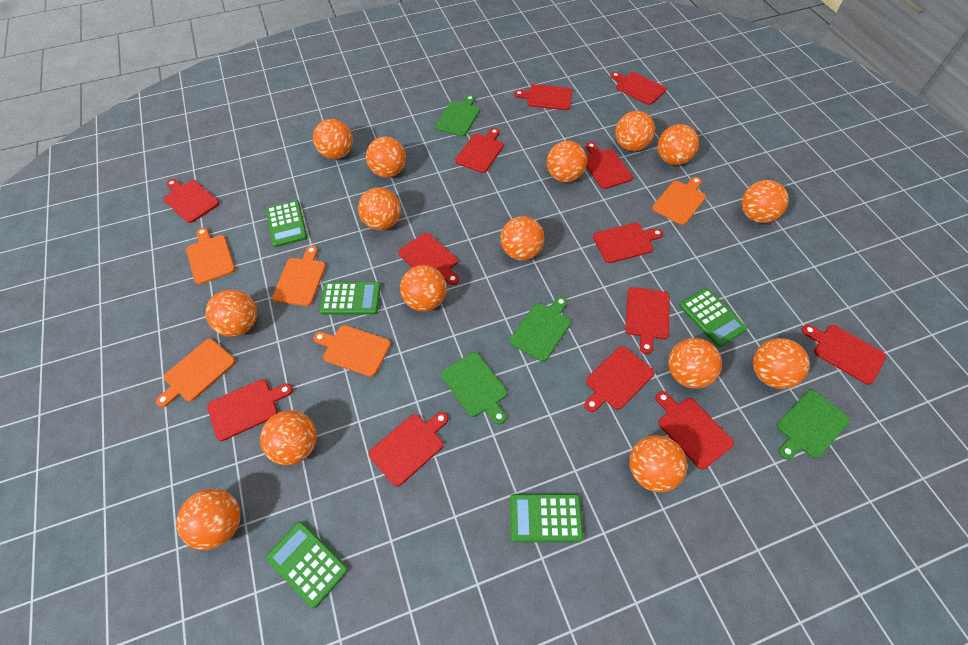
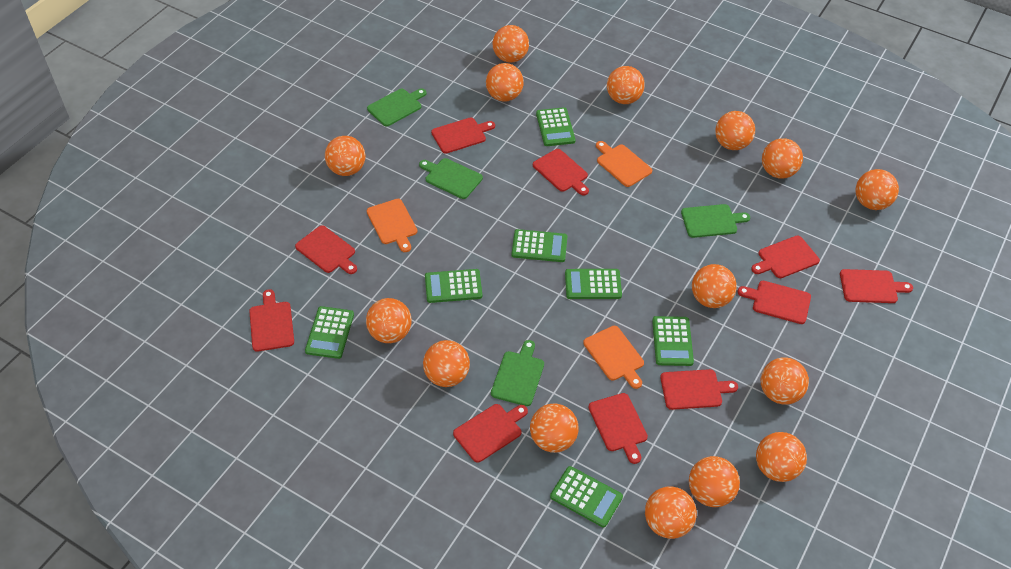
green calculator: 5 -> 7
orange cutting board: 5 -> 3
red cutting board: 13 -> 10

